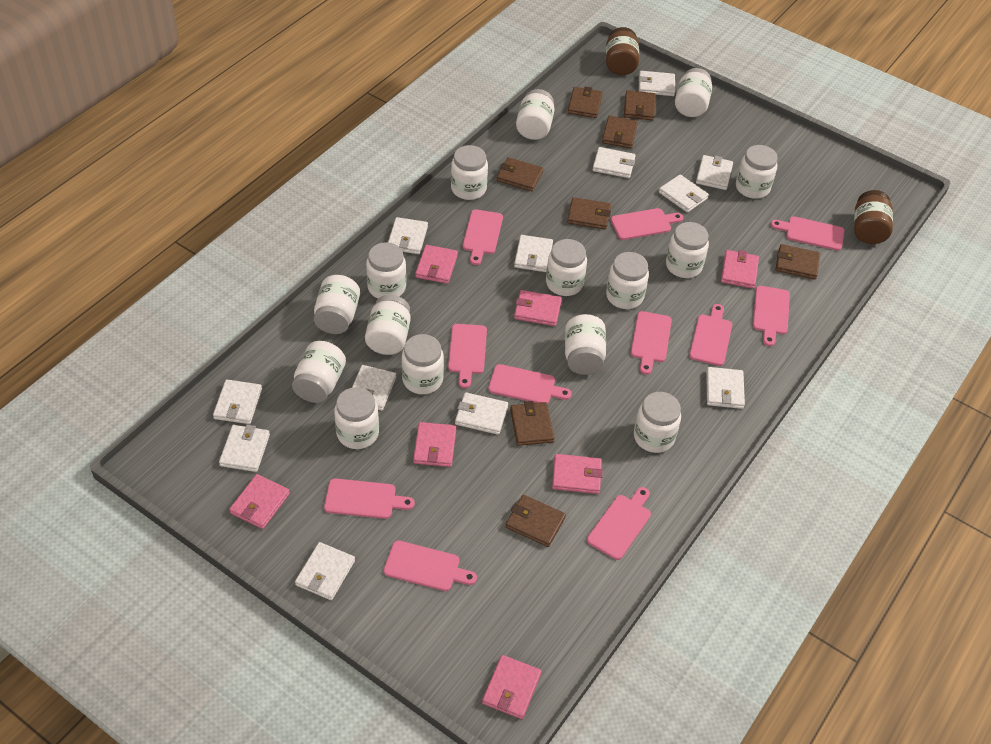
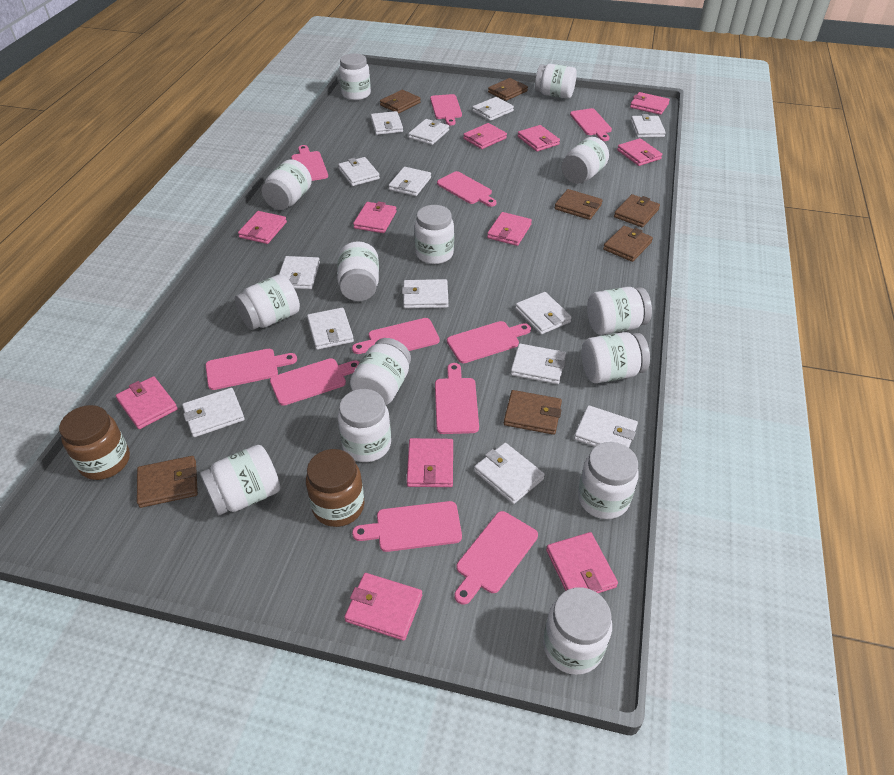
brown wallet: 8 -> 7
pink wallet: 7 -> 11
white jar: 15 -> 14
white wallet: 12 -> 14

